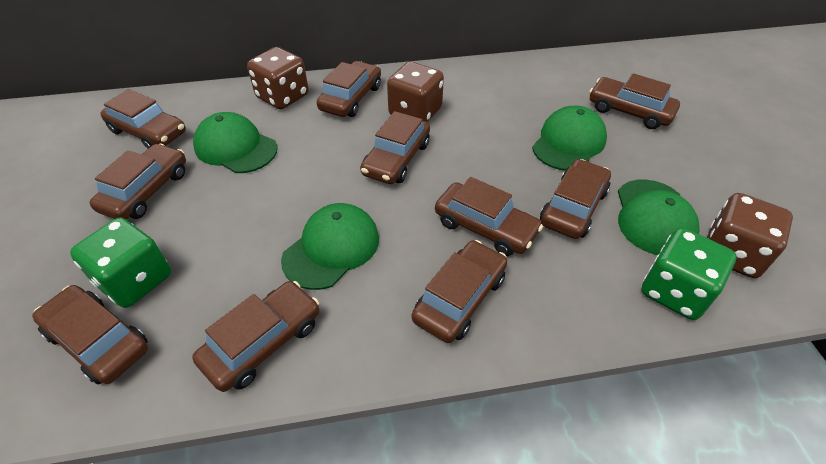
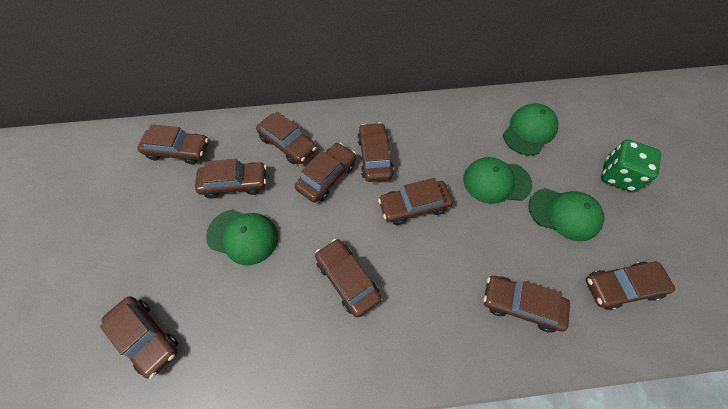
brown dice: 3 -> 0
green dice: 2 -> 1

